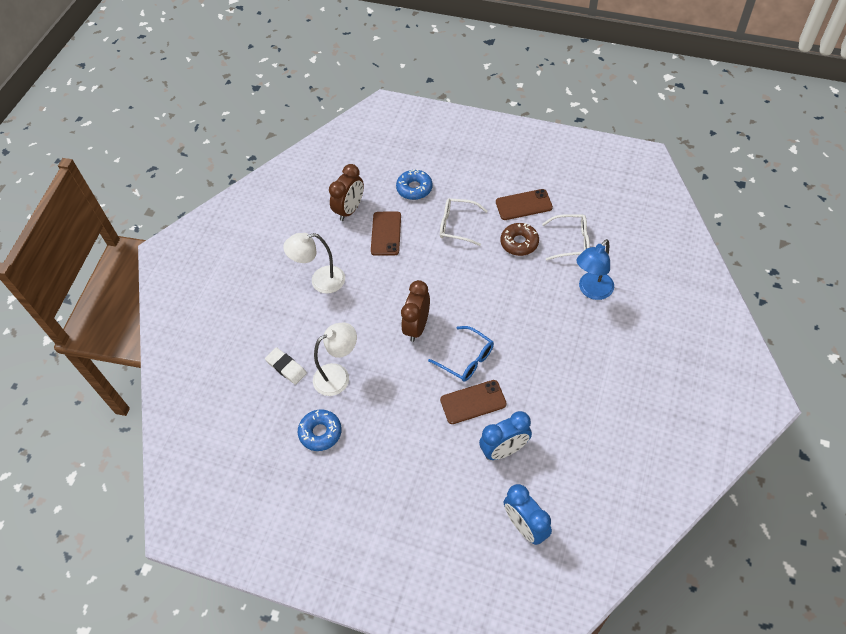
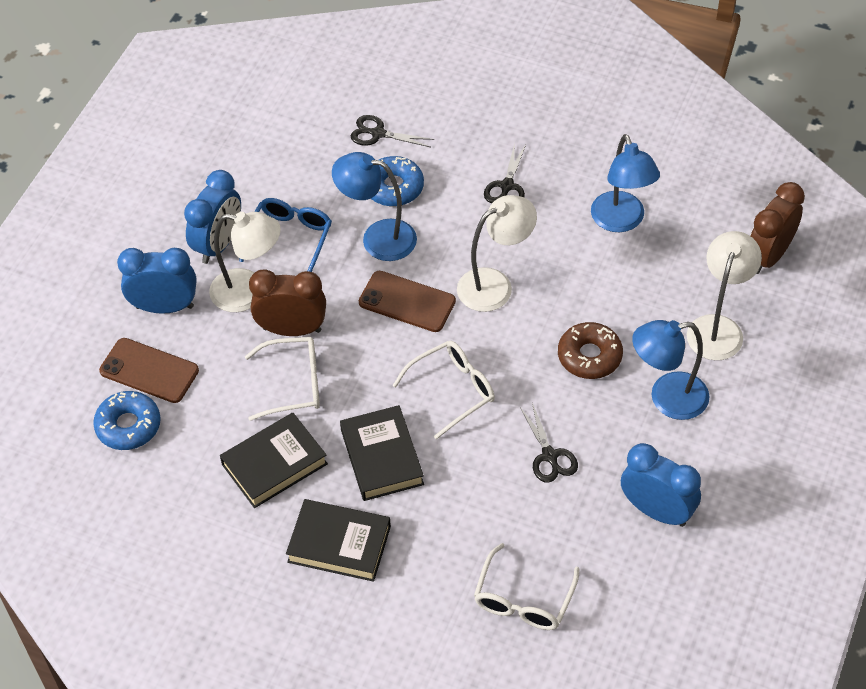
black book: 0 -> 3
black scissors: 0 -> 3
blue clock: 2 -> 3
blue lamp: 1 -> 3
brown phone: 3 -> 2
white eraser: 1 -> 0
white glasses: 2 -> 3
white lamp: 2 -> 3

